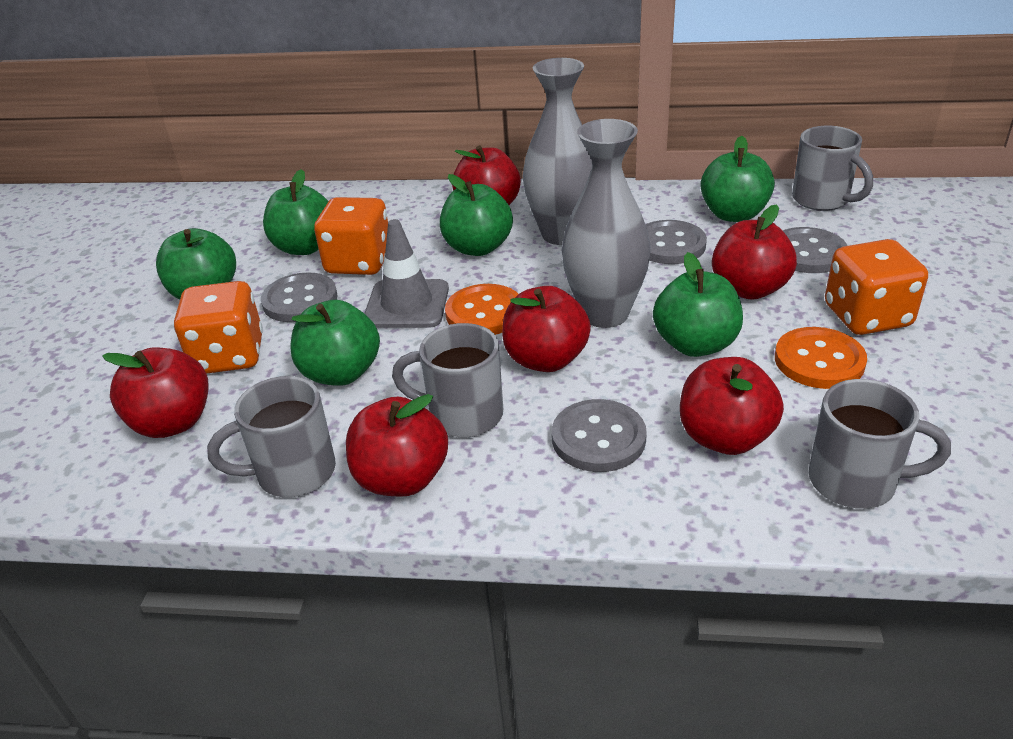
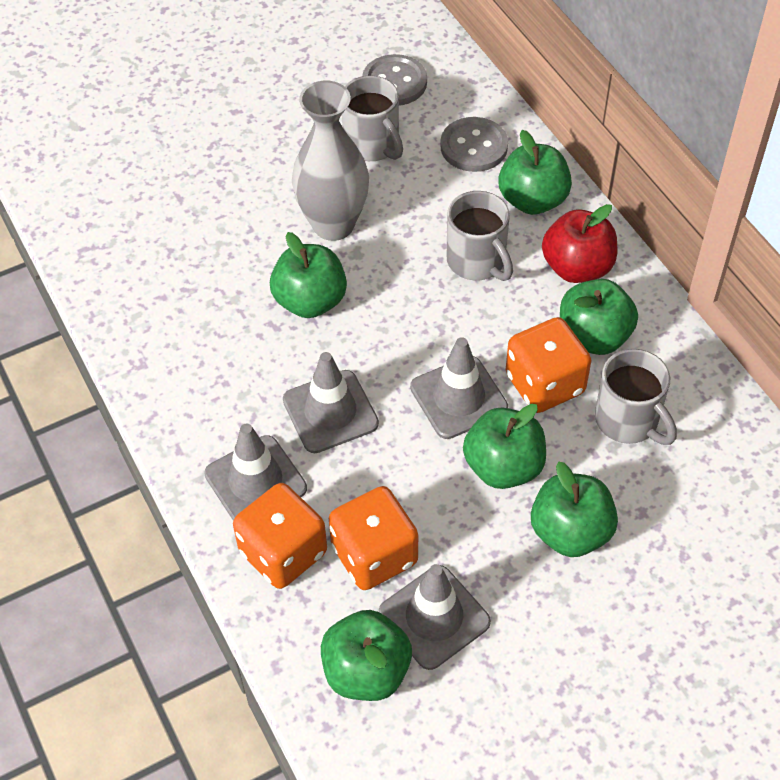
grey button: 4 -> 2
grey mug: 4 -> 3
grey traffic cone: 1 -> 4
grey vase: 2 -> 1
orange button: 2 -> 0
red apple: 6 -> 1

